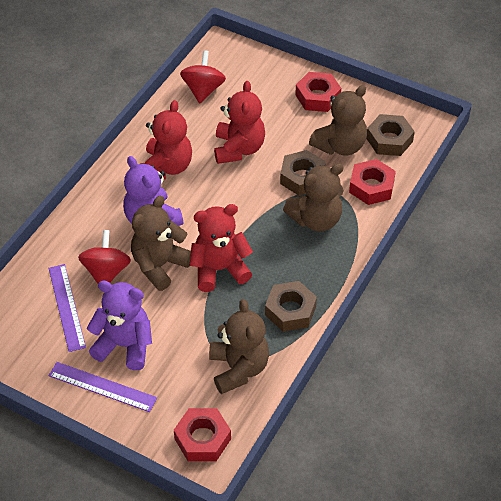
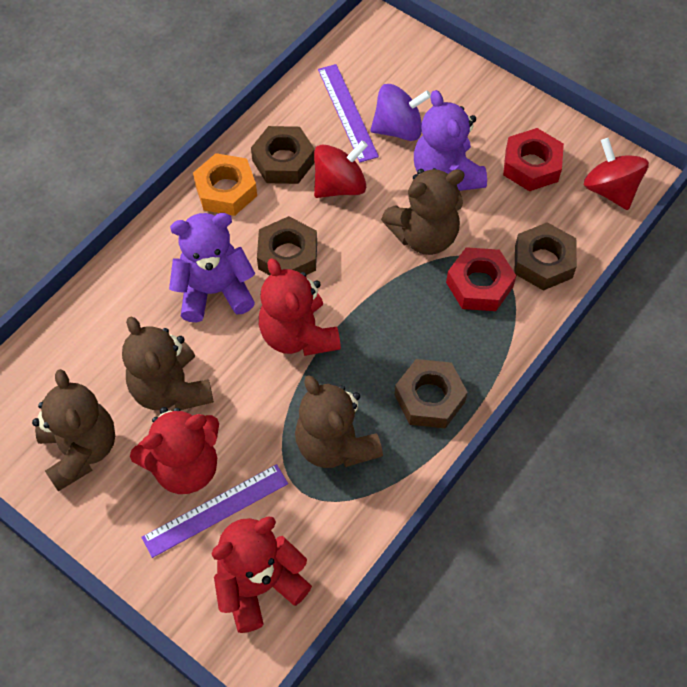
brown nut: 3 -> 4
orange nut: 0 -> 1
purple spinning top: 0 -> 1
red nut: 3 -> 2

